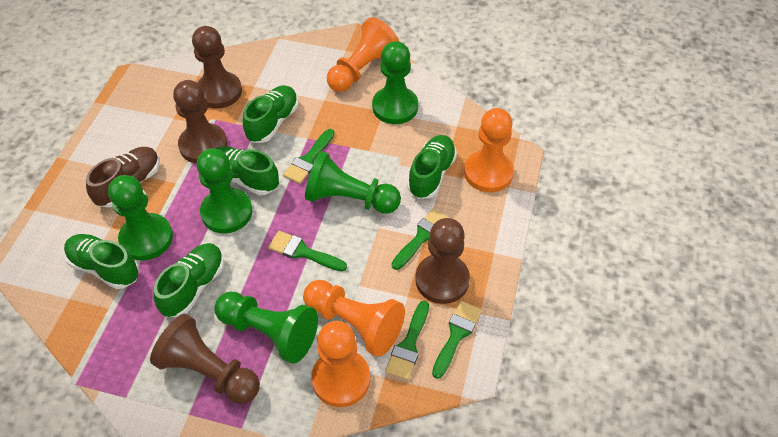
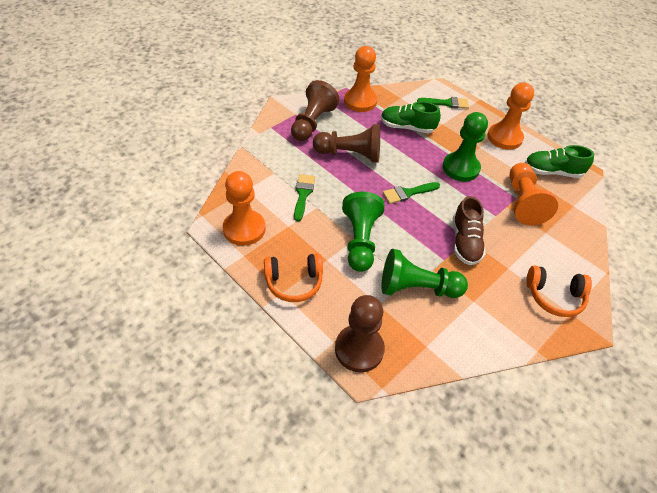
brown pawn: 4 -> 3
green brush: 5 -> 3
green pawn: 5 -> 3
green shoe: 5 -> 2
orange headphones: 0 -> 2

